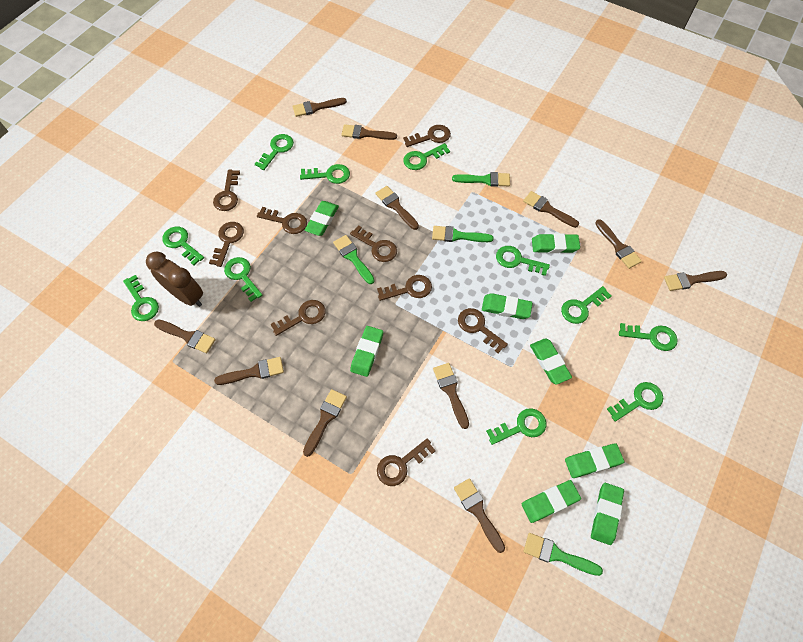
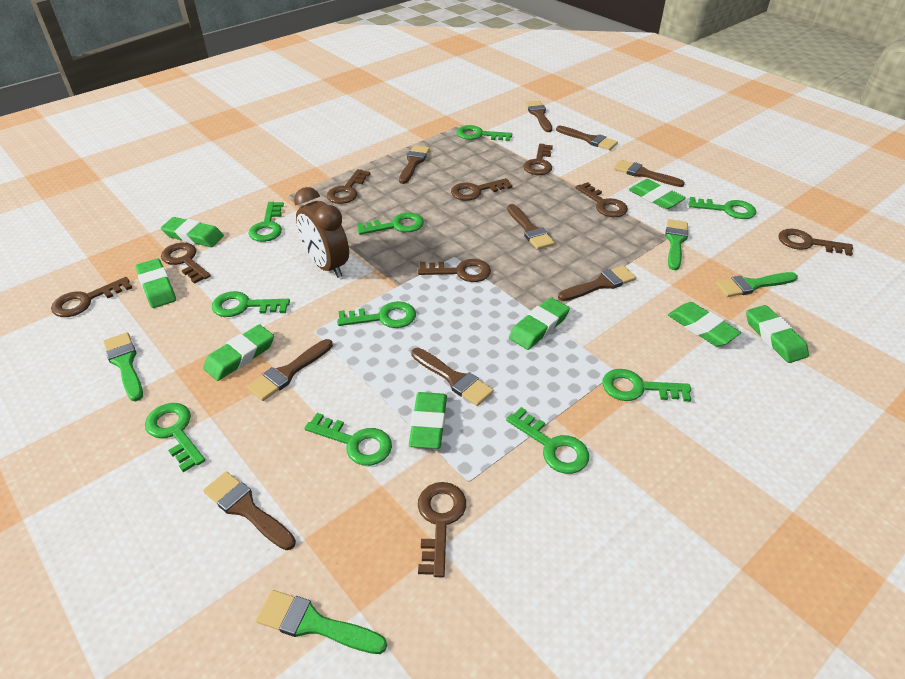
brown brush: 11 -> 9
green key: 11 -> 10

